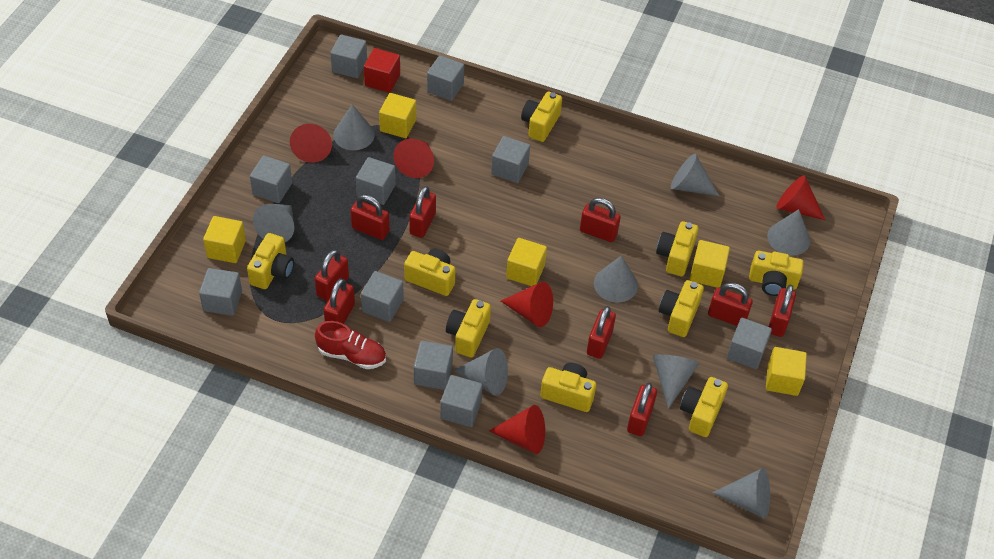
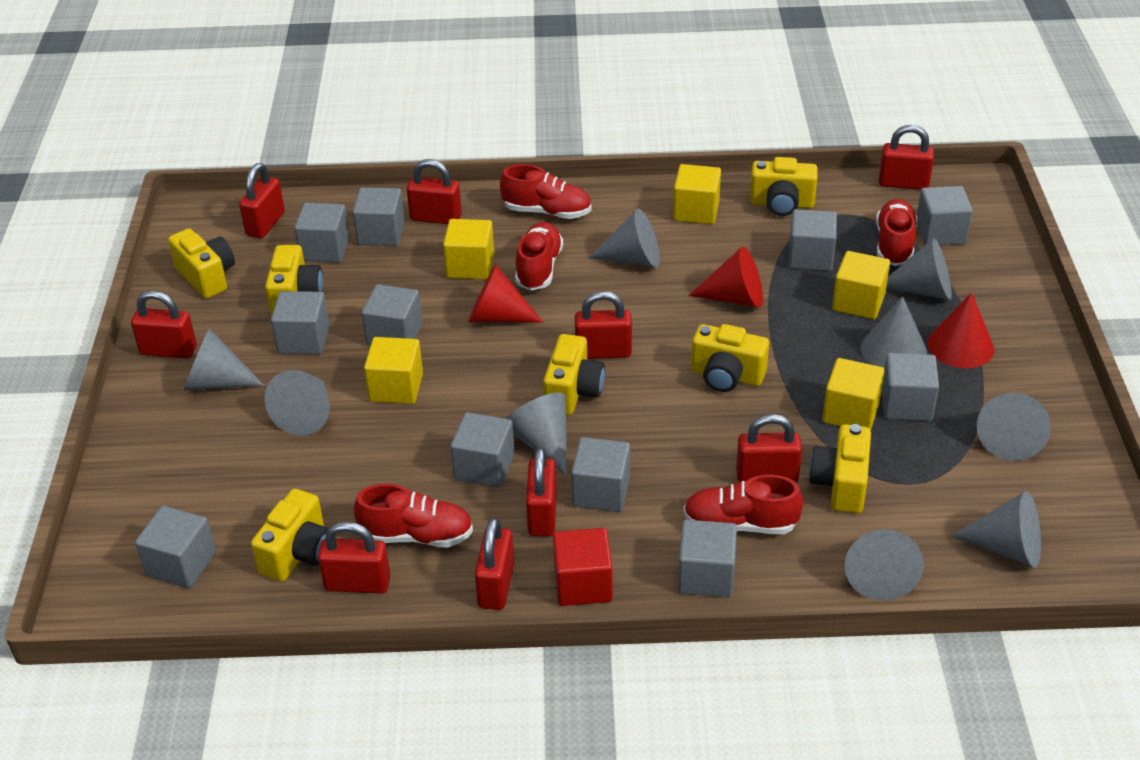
grey cone: 8 -> 9
grey cube: 10 -> 11
red cone: 5 -> 3
red shoe: 1 -> 5
yellow camera: 9 -> 7

